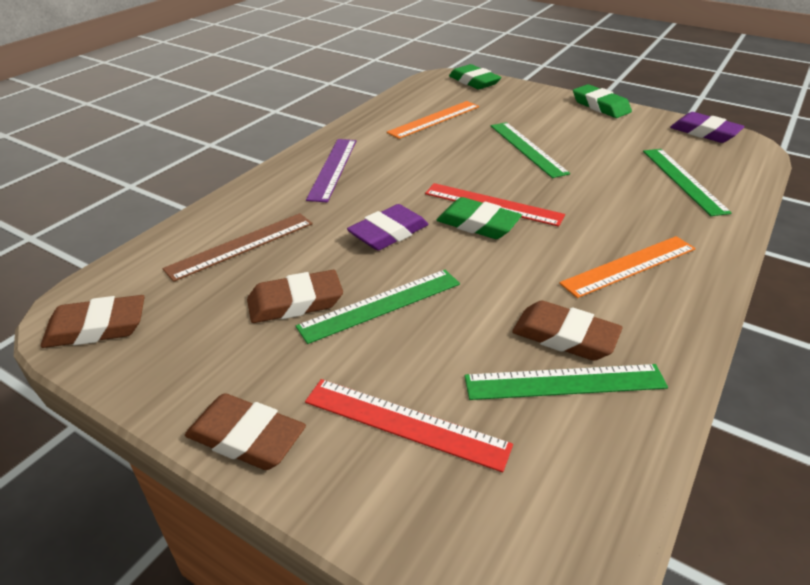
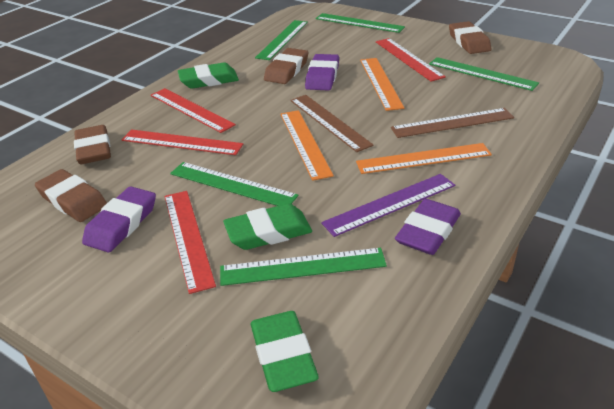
brown ruler: 1 -> 2
green ruler: 4 -> 5
orange ruler: 2 -> 3
purple eraser: 2 -> 3
red ruler: 2 -> 4

